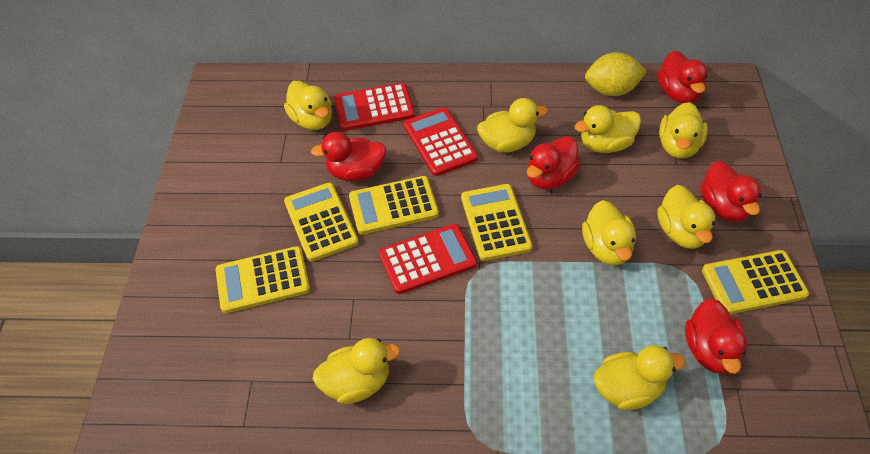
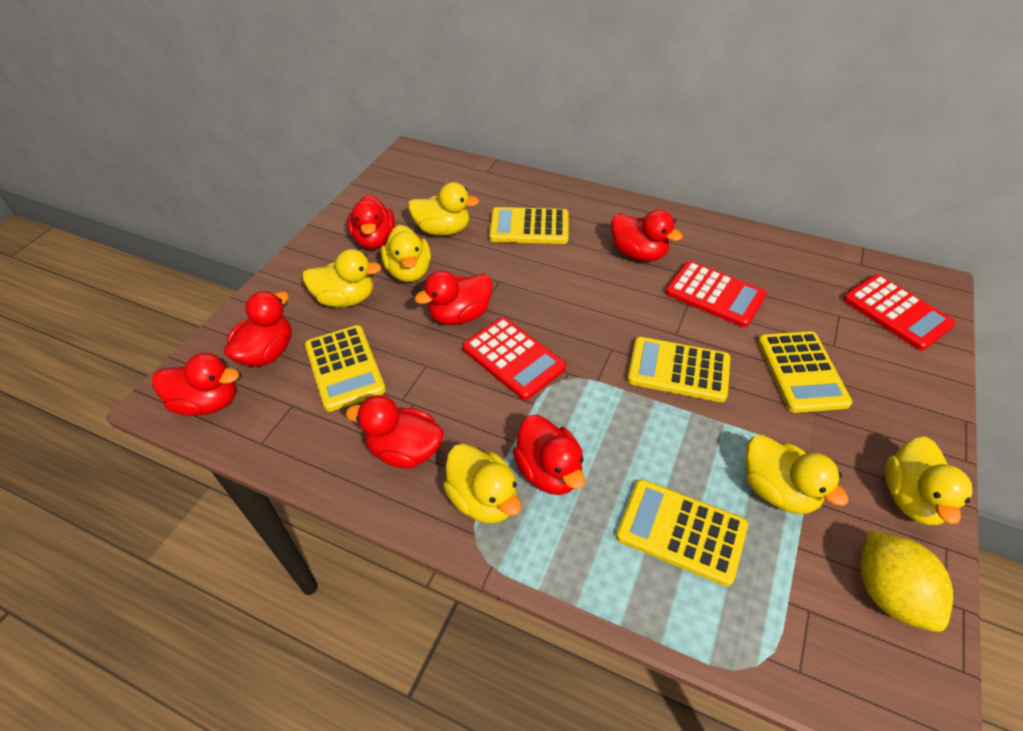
red duck: 5 -> 7
yellow duck: 8 -> 6

